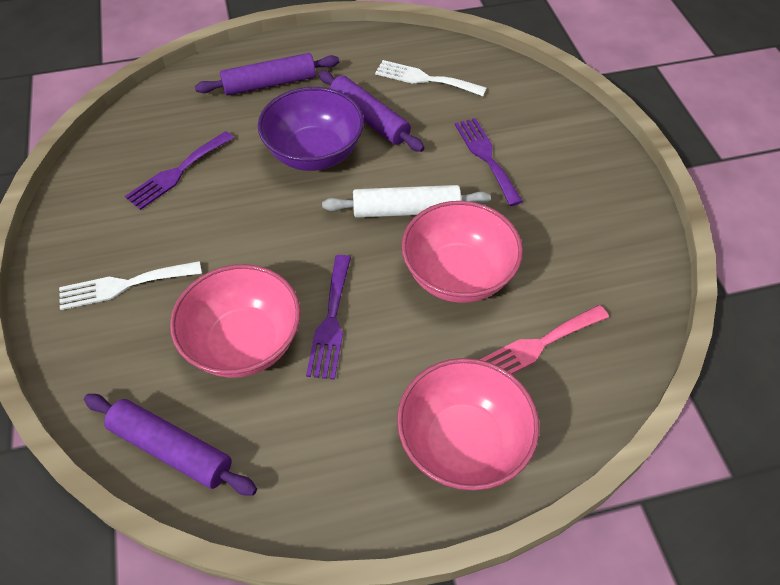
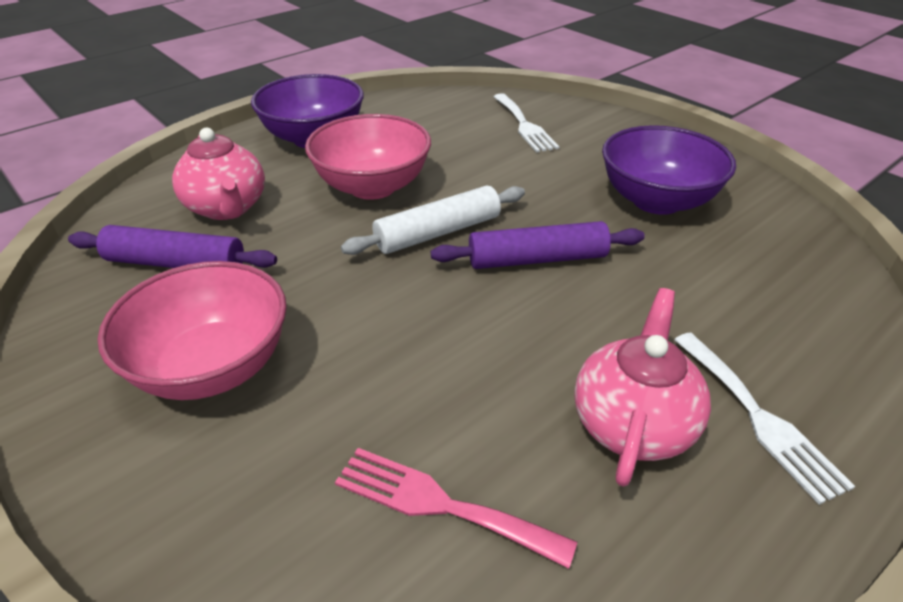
pink bowl: 3 -> 2
pink teapot: 0 -> 2
purple bowl: 1 -> 2
purple fork: 3 -> 0
purple rolling pin: 3 -> 2

